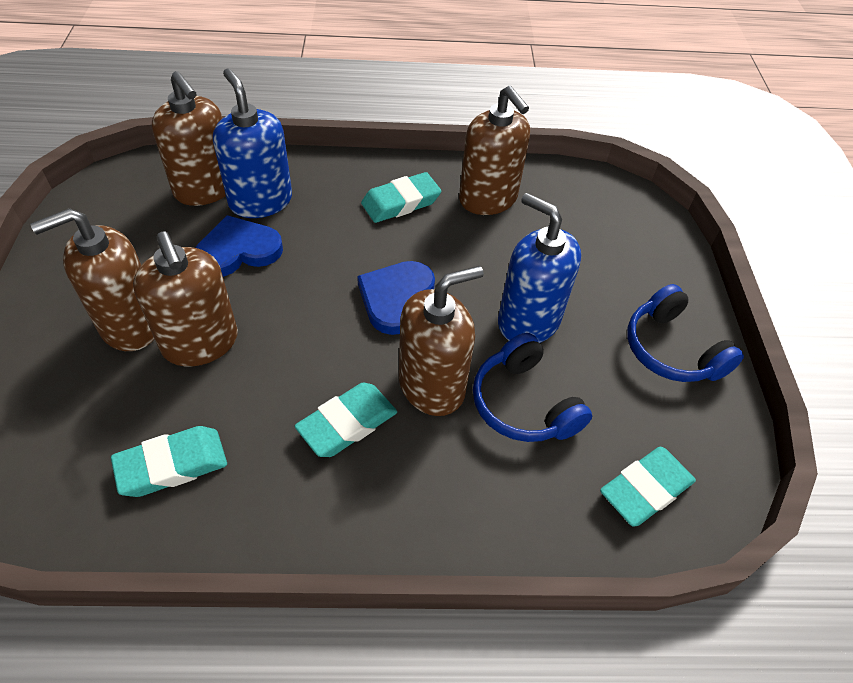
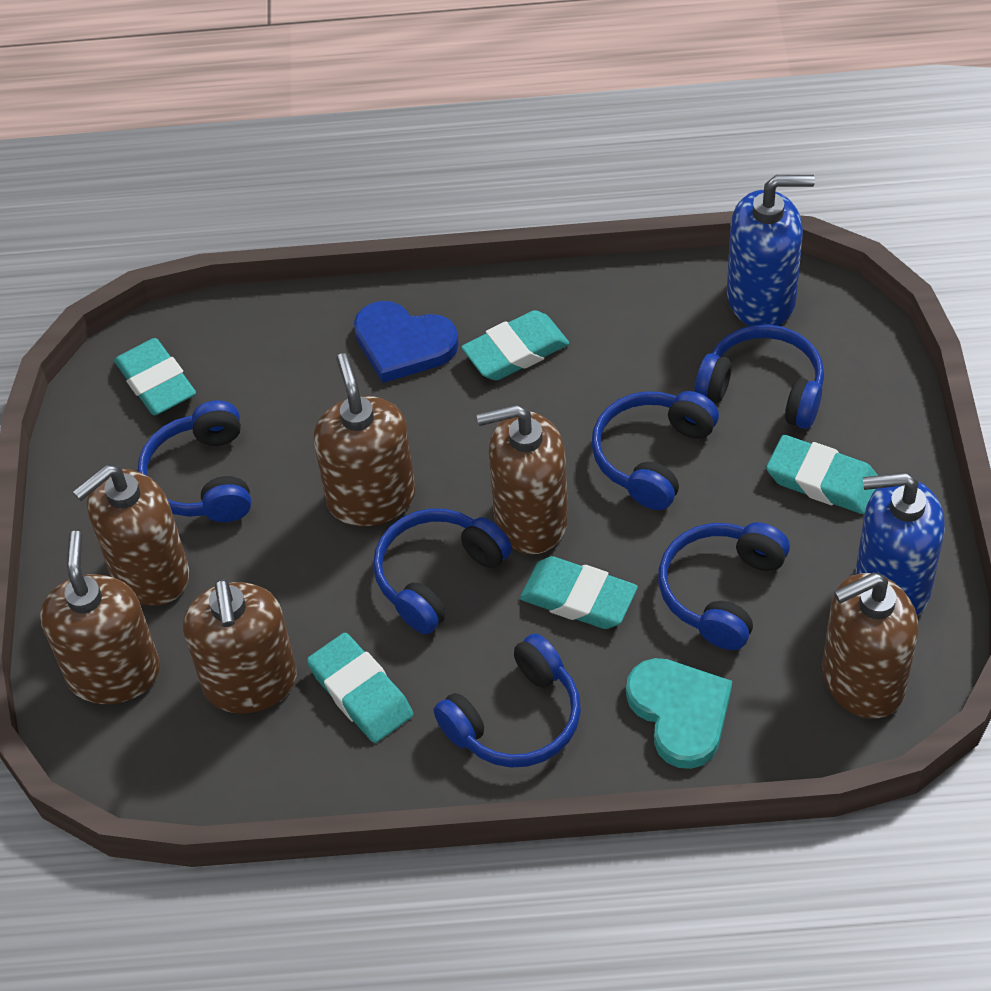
blue headphones: 2 -> 6
blue heart: 2 -> 1
brown soap dispenser: 5 -> 6
turquoise eraser: 4 -> 5
turquoise heart: 0 -> 1

